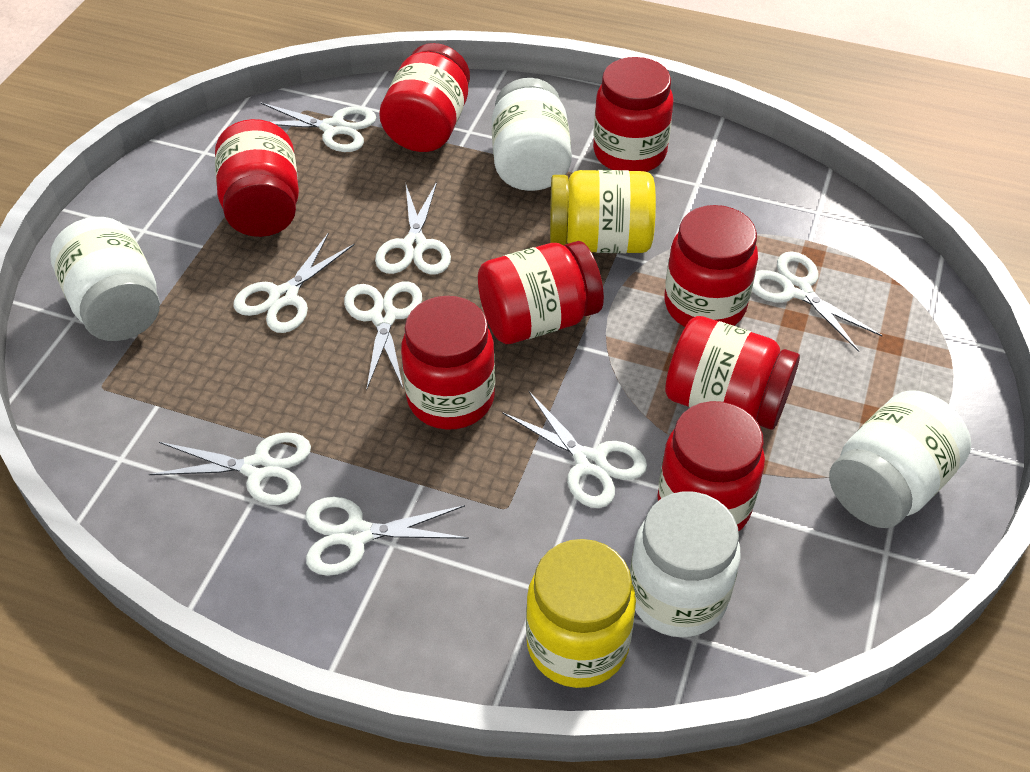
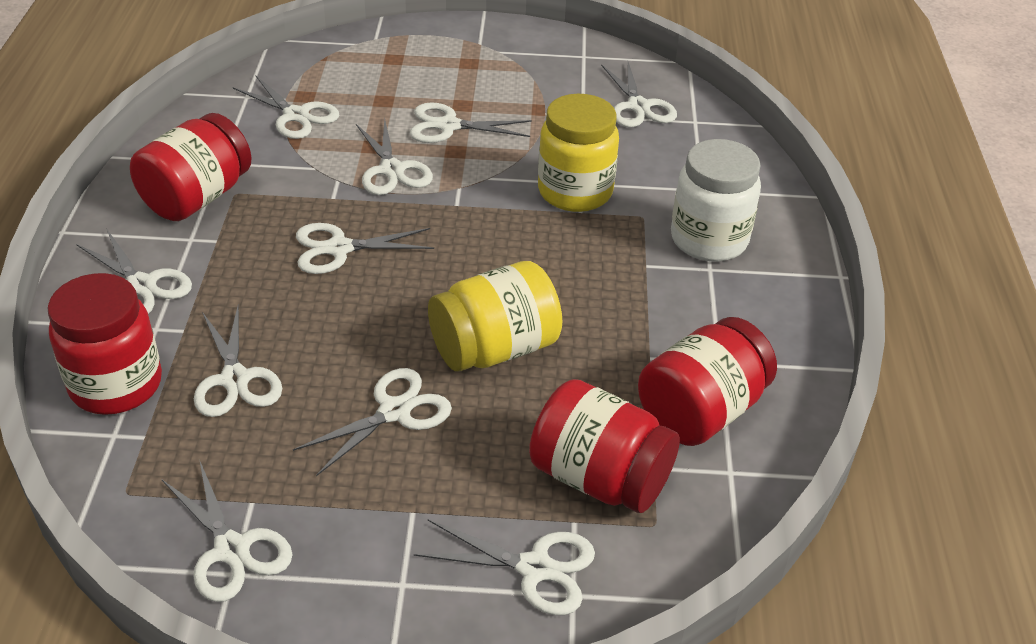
red jar: 8 -> 4
white jar: 4 -> 1
white scissors: 8 -> 10

